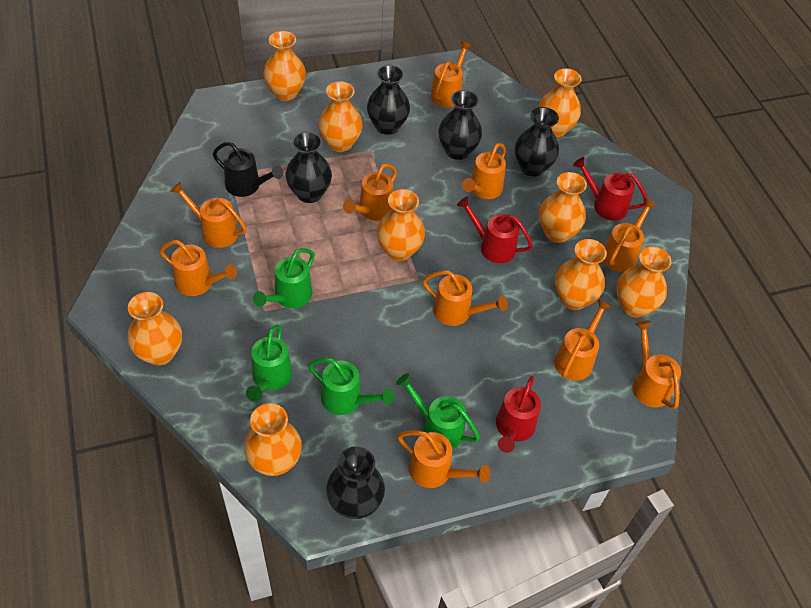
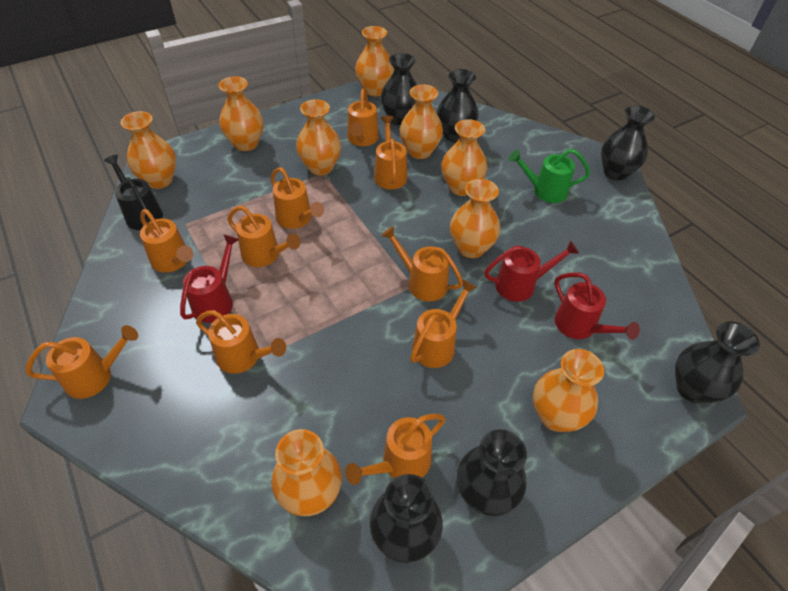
black vase: 5 -> 6
green watering can: 4 -> 1

